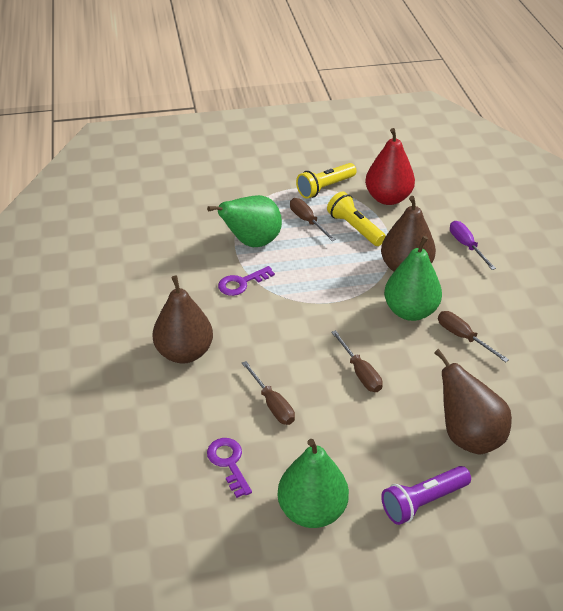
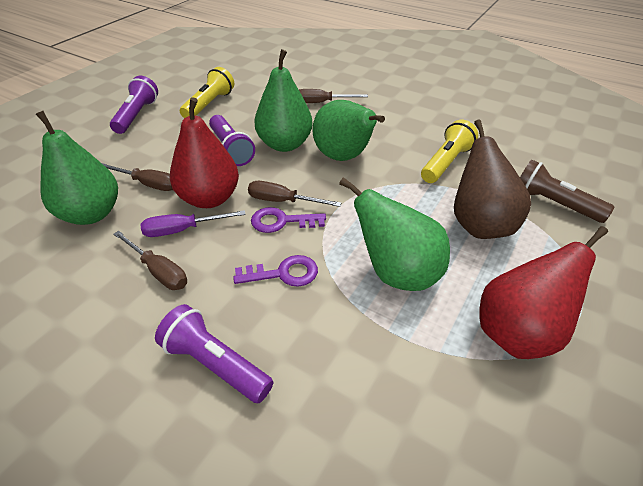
brown flashlight: 0 -> 1
brown pear: 3 -> 1
green pear: 3 -> 4
purple flashlight: 1 -> 3
red pear: 1 -> 2

